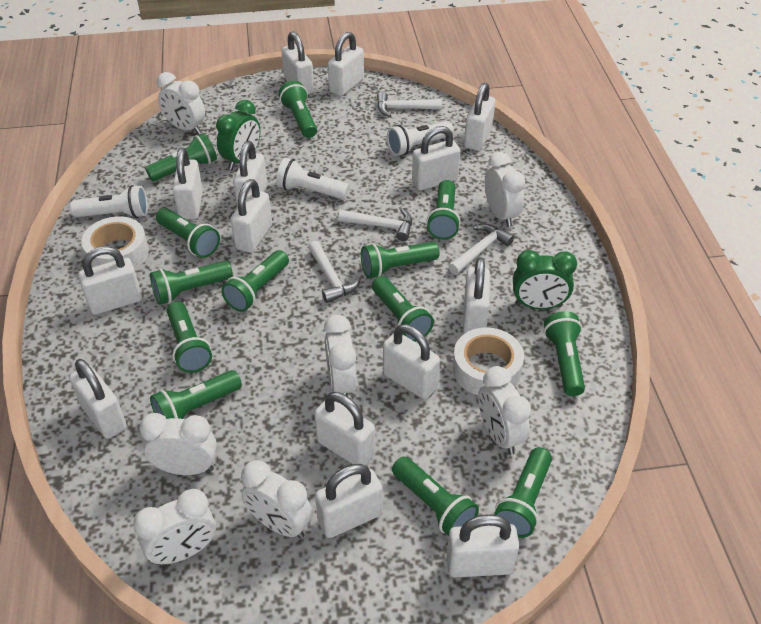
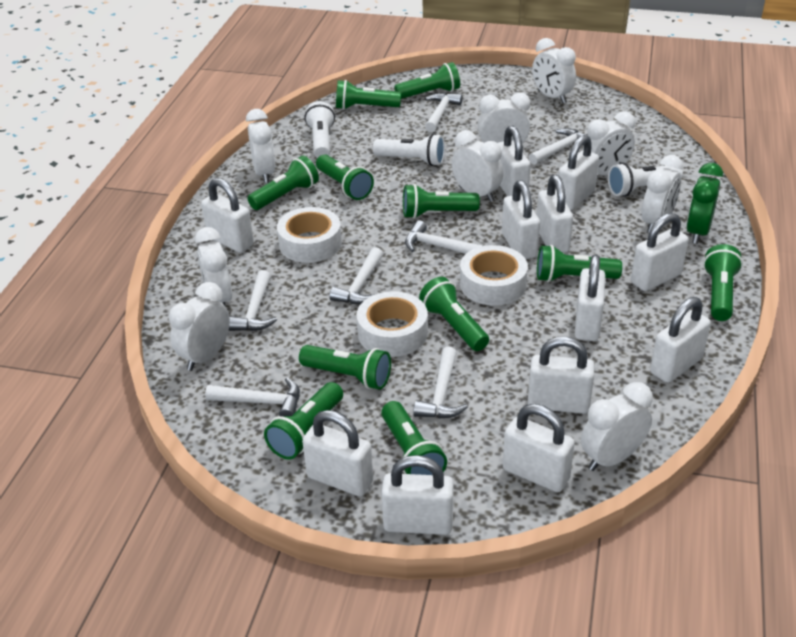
green clock: 2 -> 1
green flashlight: 13 -> 11
white clock: 7 -> 9
white hammer: 4 -> 7
white padlock: 14 -> 12
white tape: 2 -> 3

